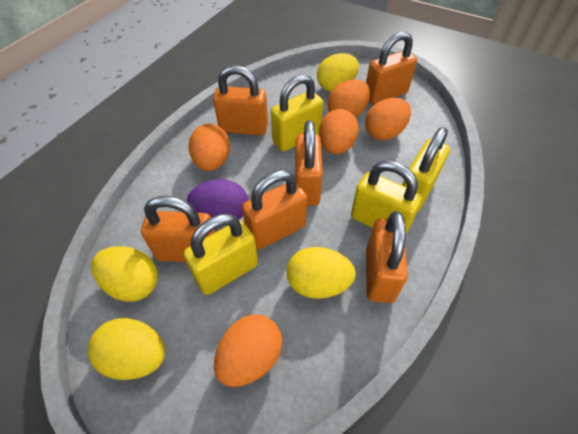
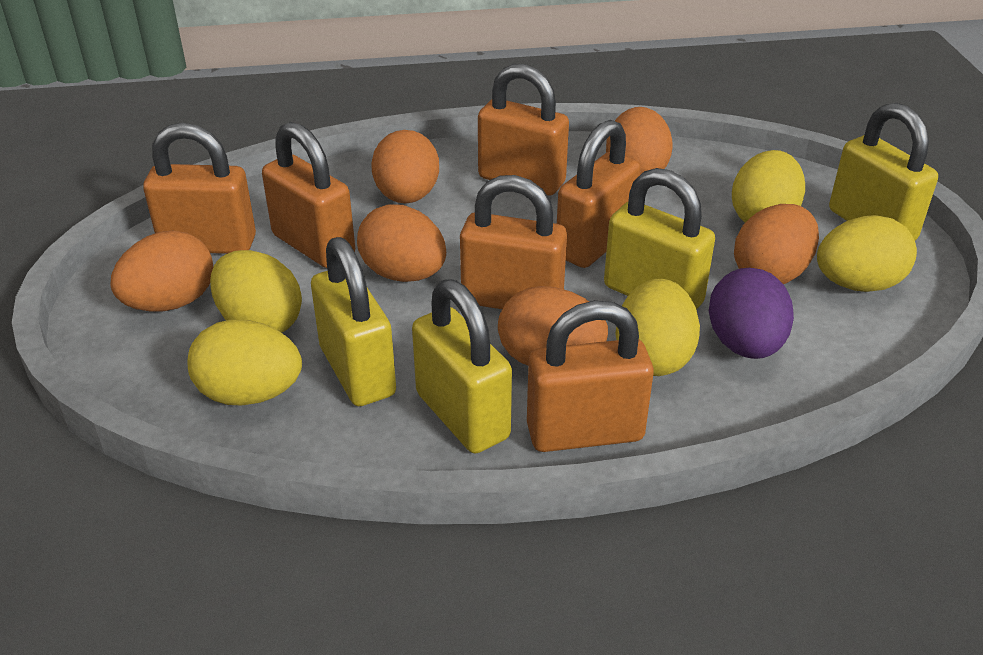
orange egg: 5 -> 6
yellow egg: 4 -> 5

